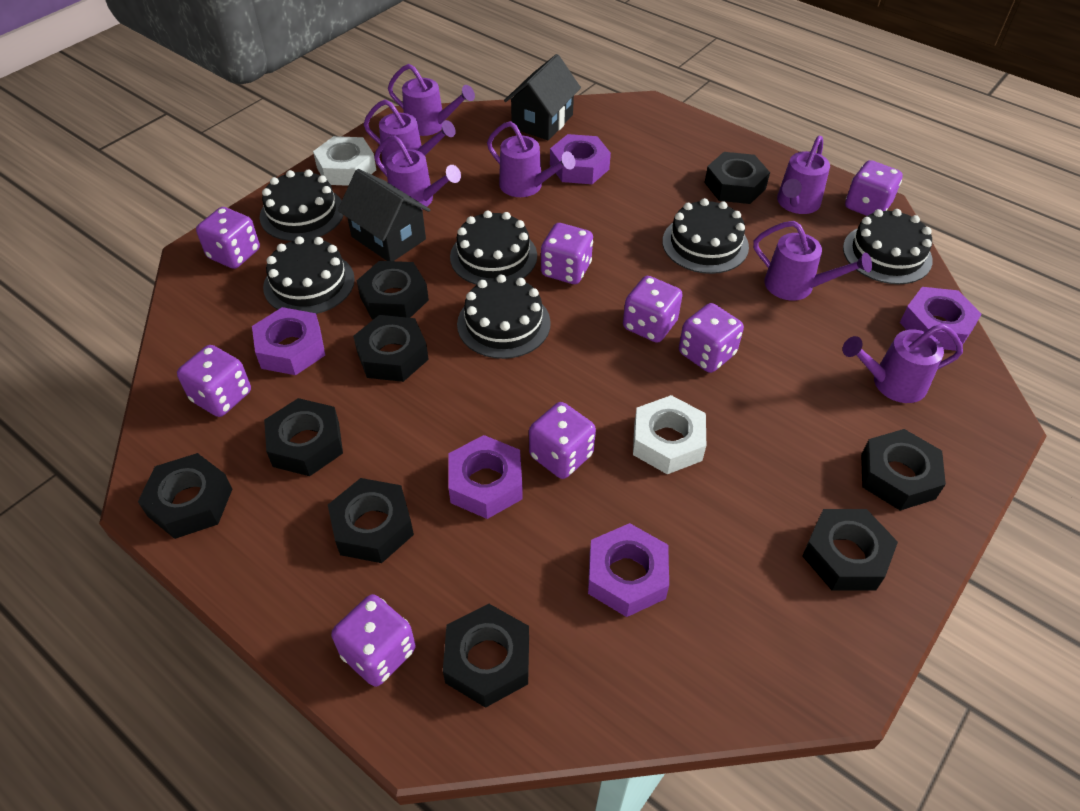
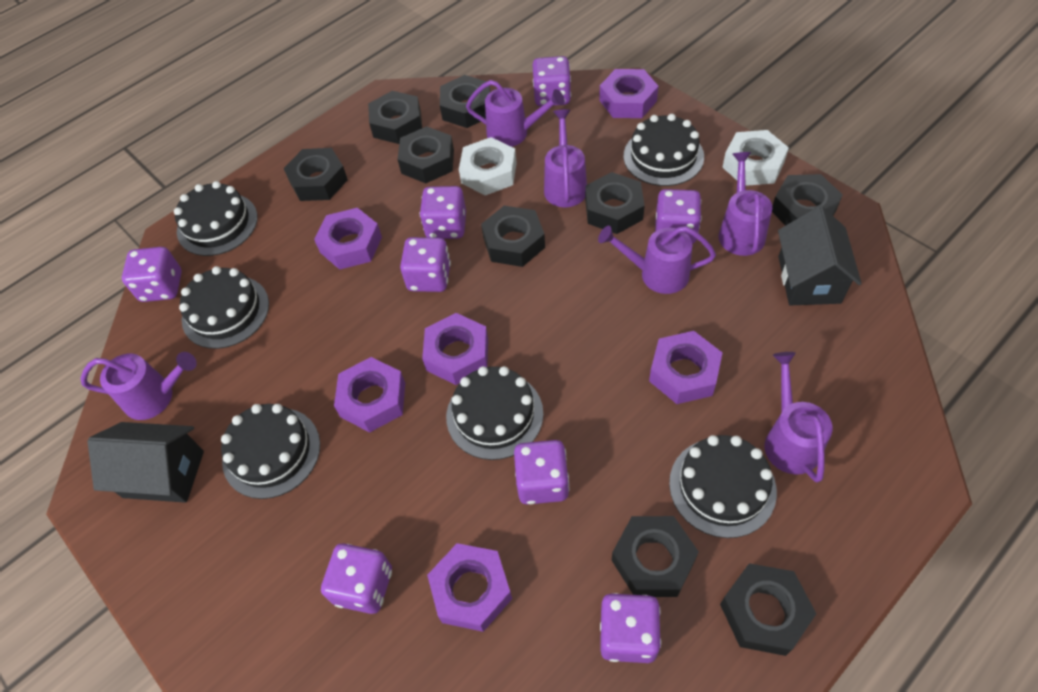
purple nut: 5 -> 6
purple watering can: 7 -> 6

